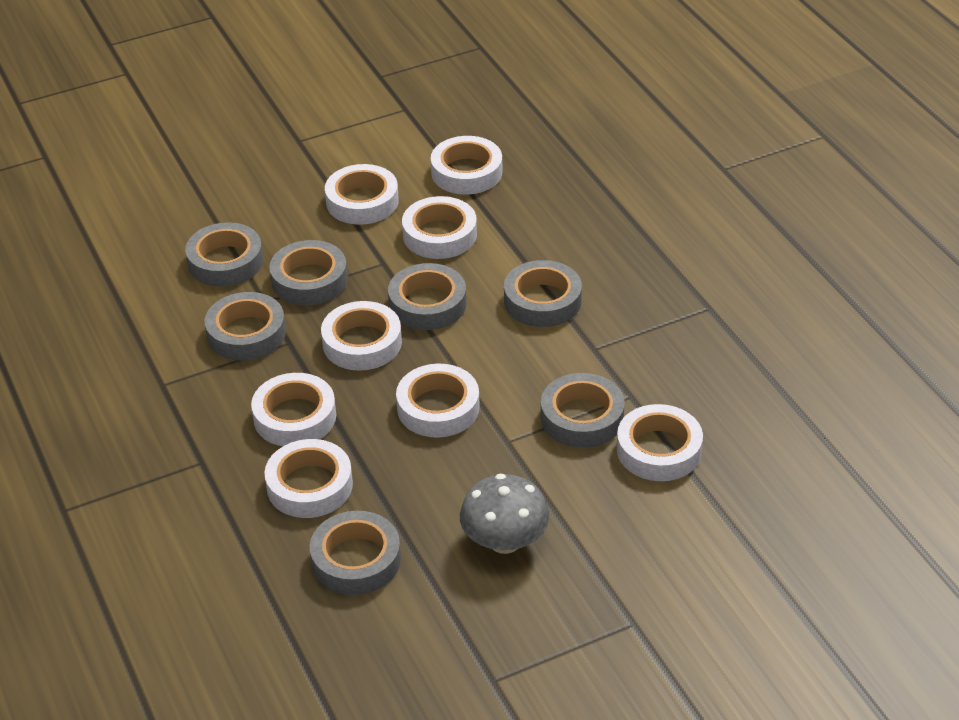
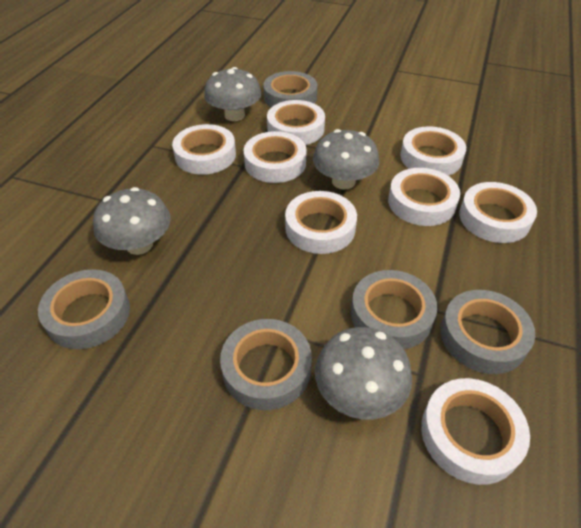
grey mushroom: 1 -> 4
grey tape: 7 -> 5

